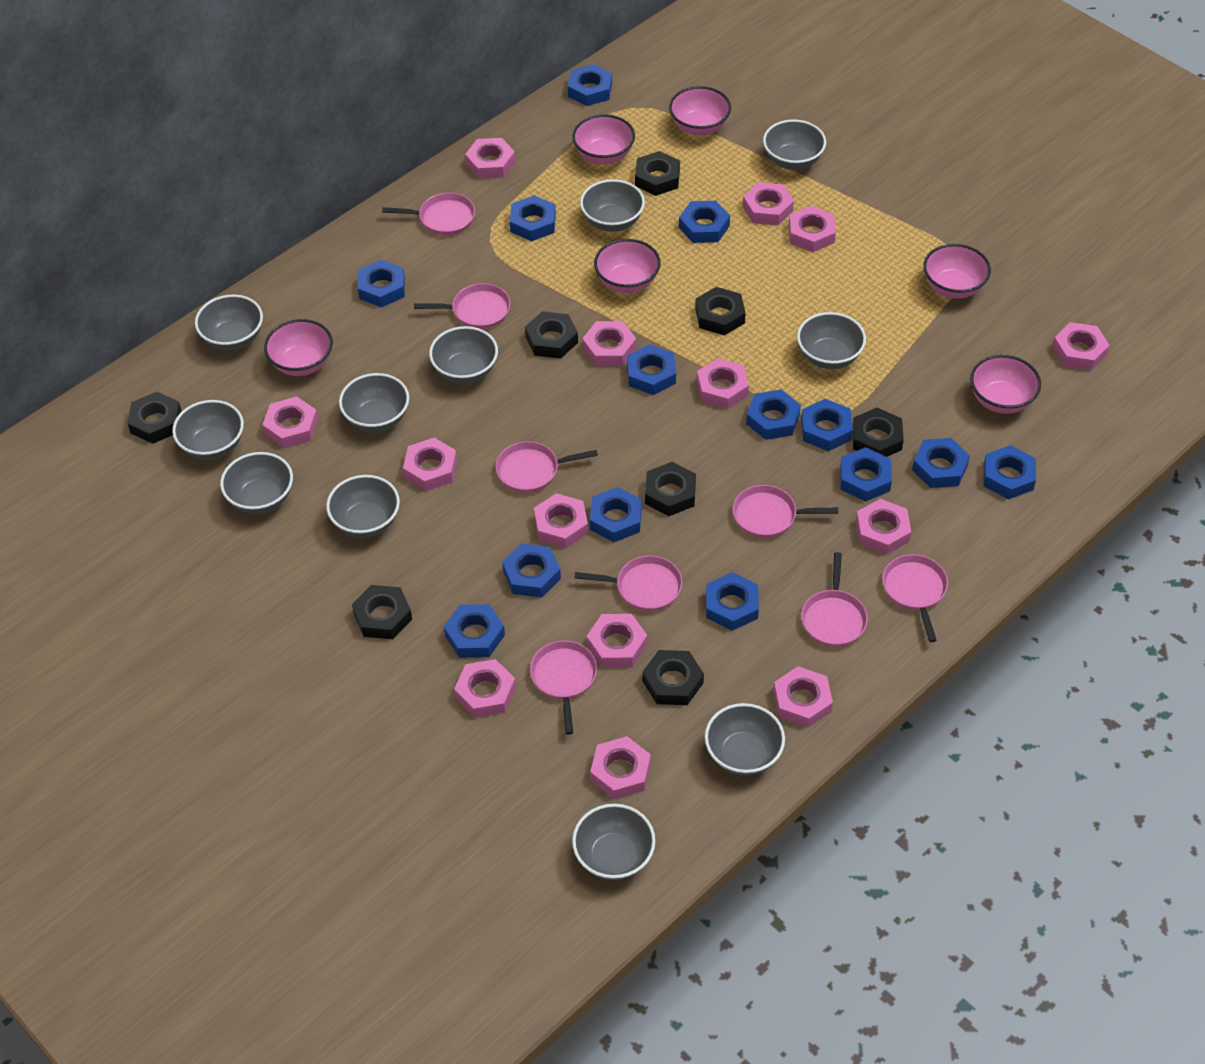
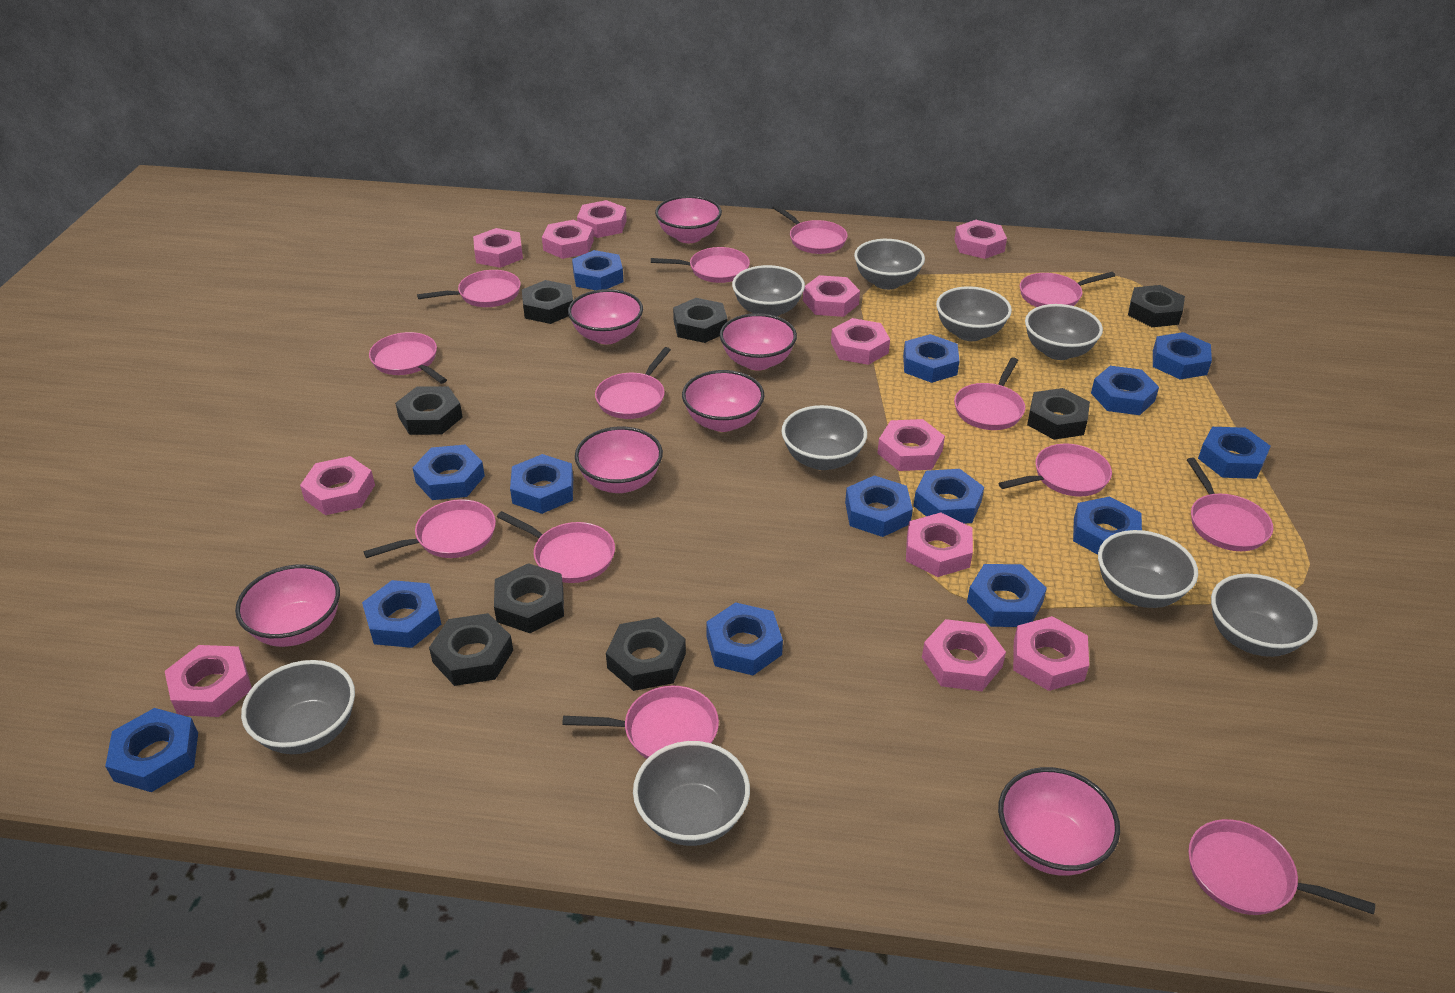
grey bowl: 11 -> 9
pink bowl: 6 -> 7
pink nut: 14 -> 12
pink pan: 8 -> 13

